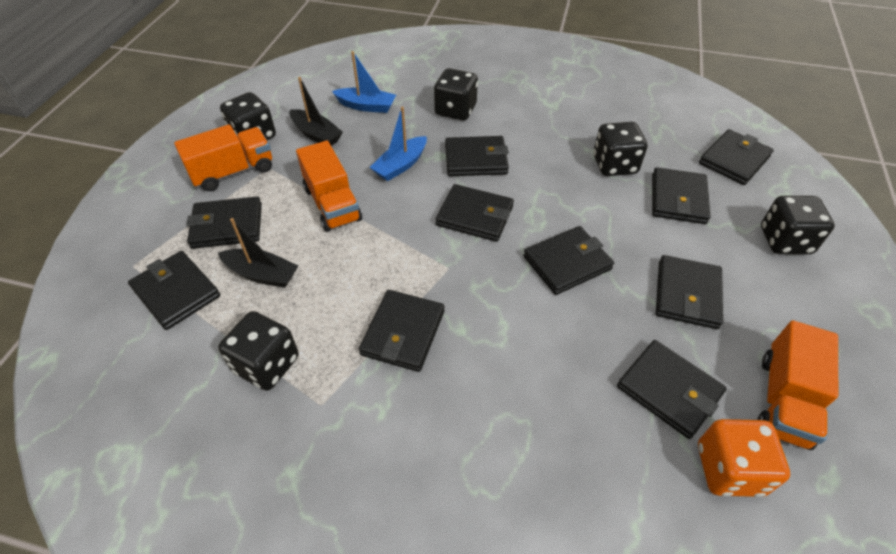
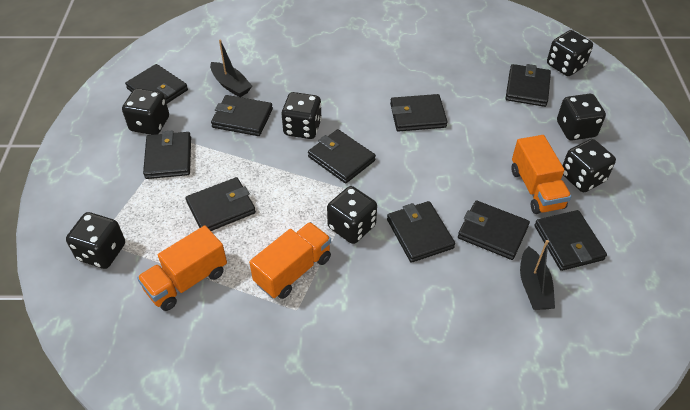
black dice: 5 -> 7
blue boat: 2 -> 0
orange dice: 1 -> 0

